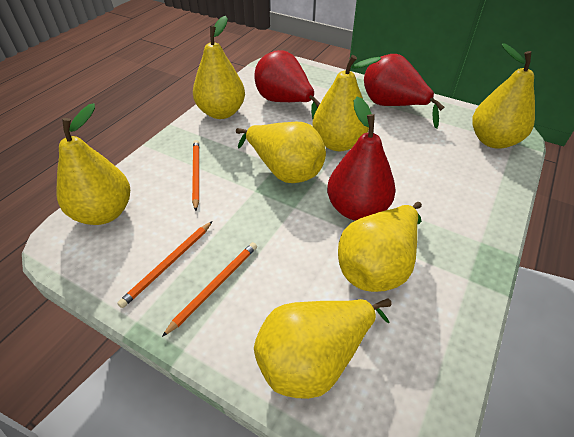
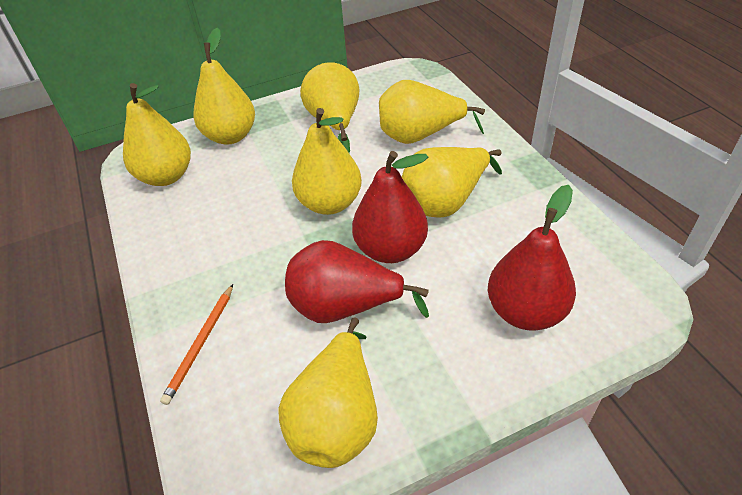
orange pencil: 3 -> 1

